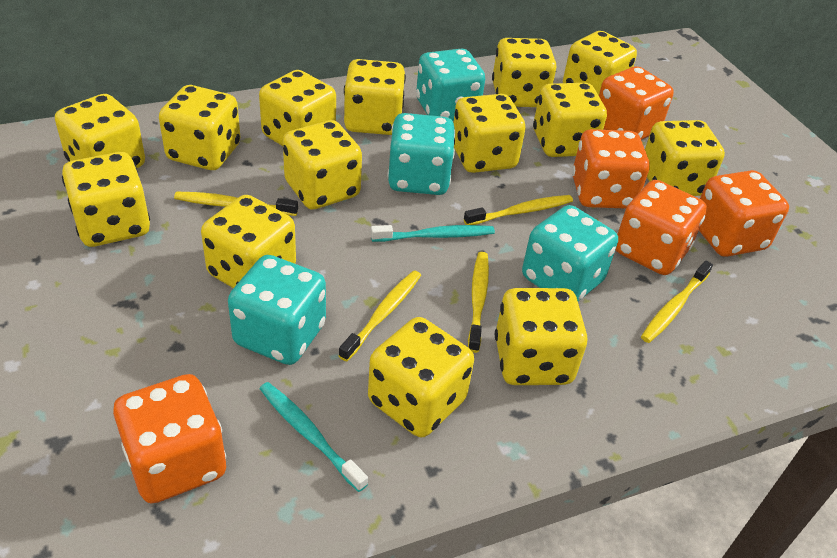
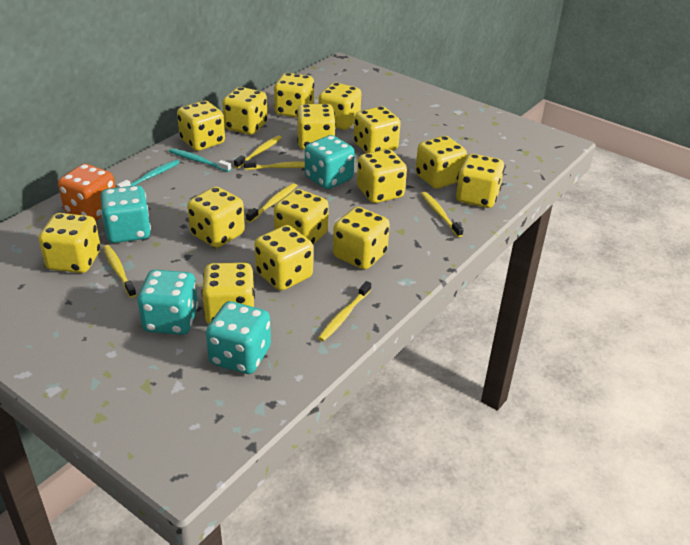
orange dice: 5 -> 1
yellow dice: 14 -> 15
yellow toothbrush: 5 -> 6

